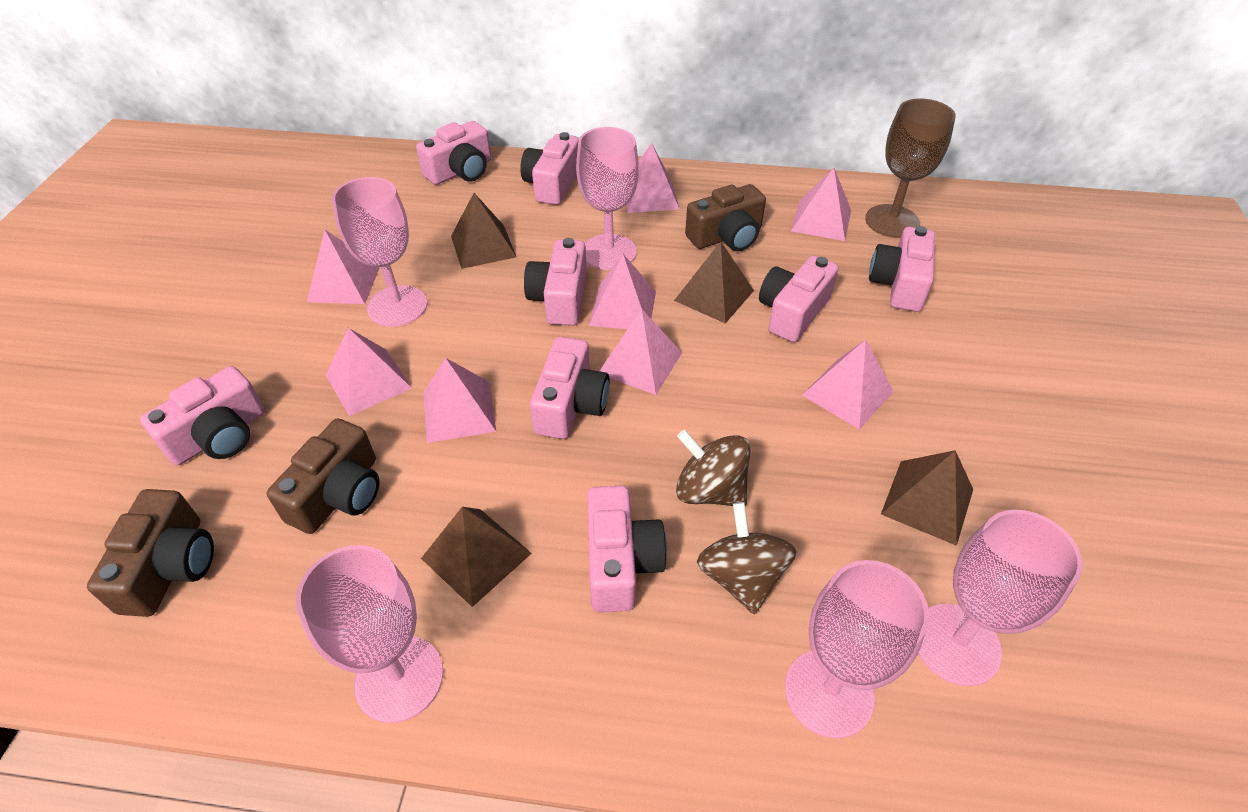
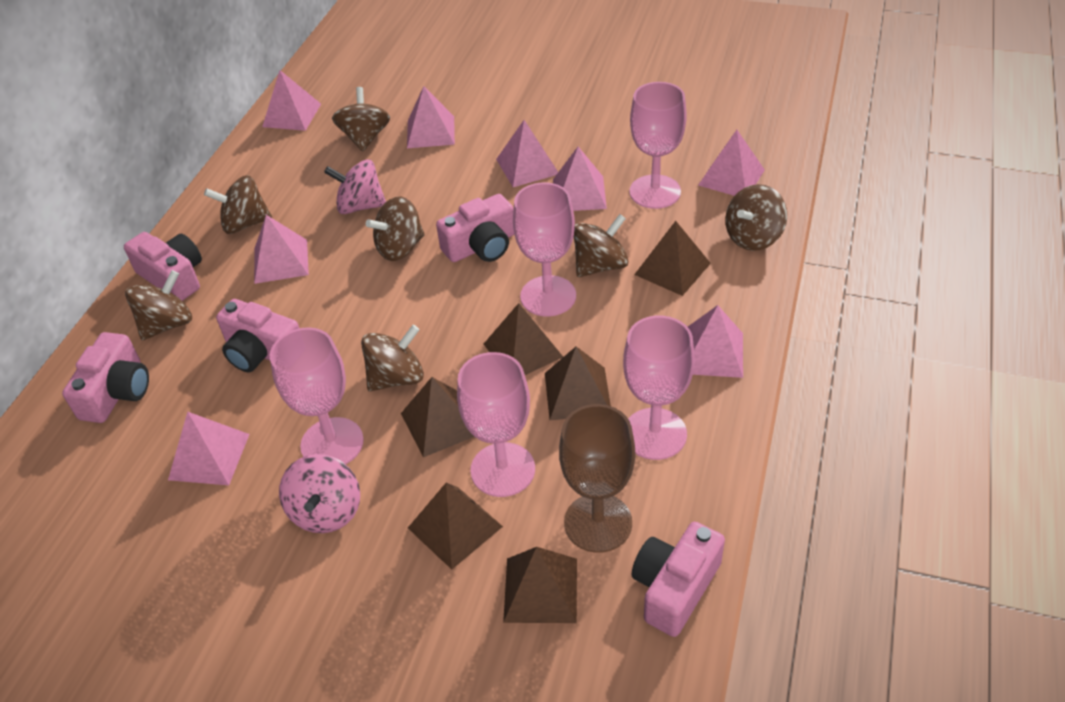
brown camera: 3 -> 0
brown pyramid: 4 -> 6
brown spinning top: 2 -> 7
pink camera: 8 -> 5
pink spinning top: 0 -> 2

